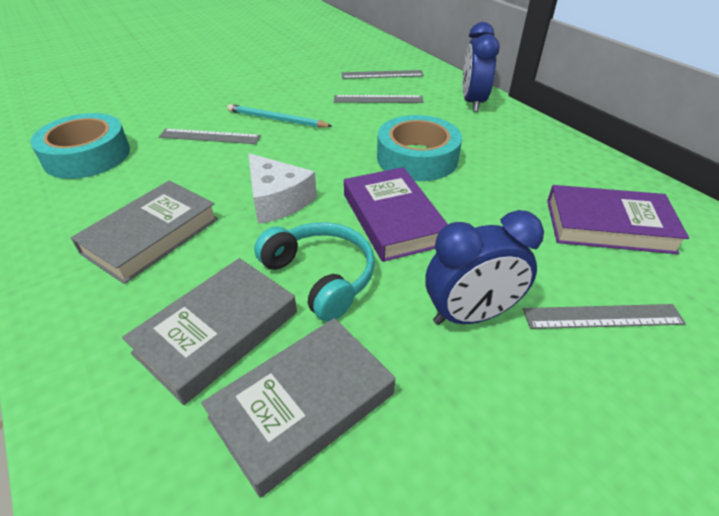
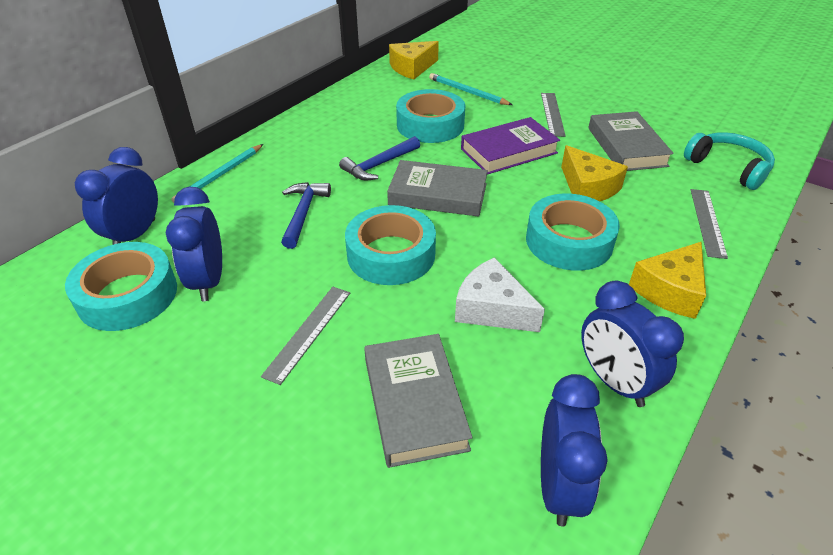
blue clock: 2 -> 4
blue hammer: 0 -> 2
grey ruler: 4 -> 3
purple book: 2 -> 1
turquoise pencil: 1 -> 2
turquoise tape: 2 -> 4
yellow cheese: 0 -> 3

